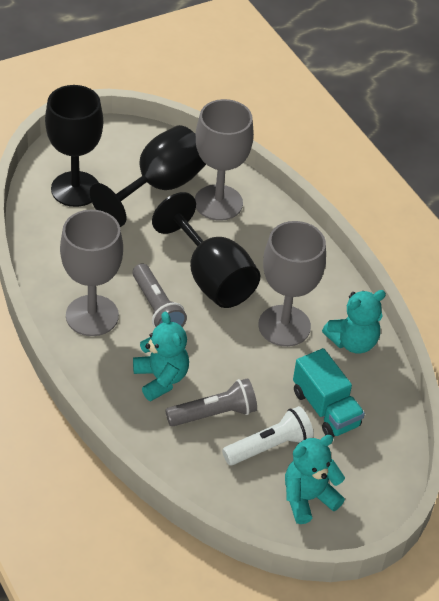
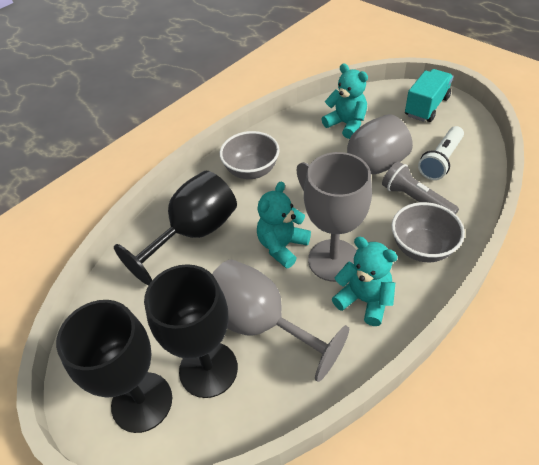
grey bowl: 0 -> 2
grey flashlight: 2 -> 1

